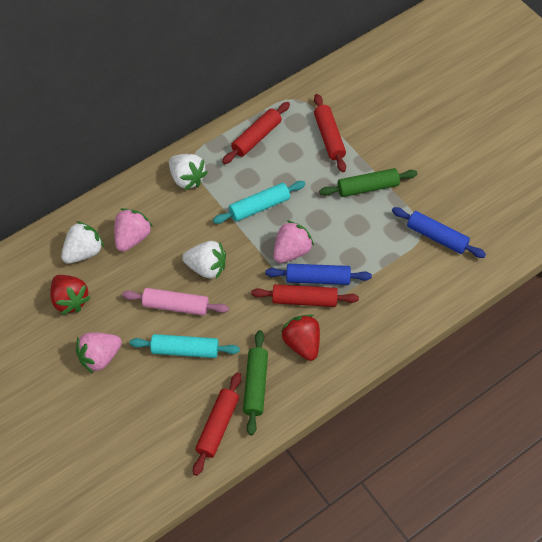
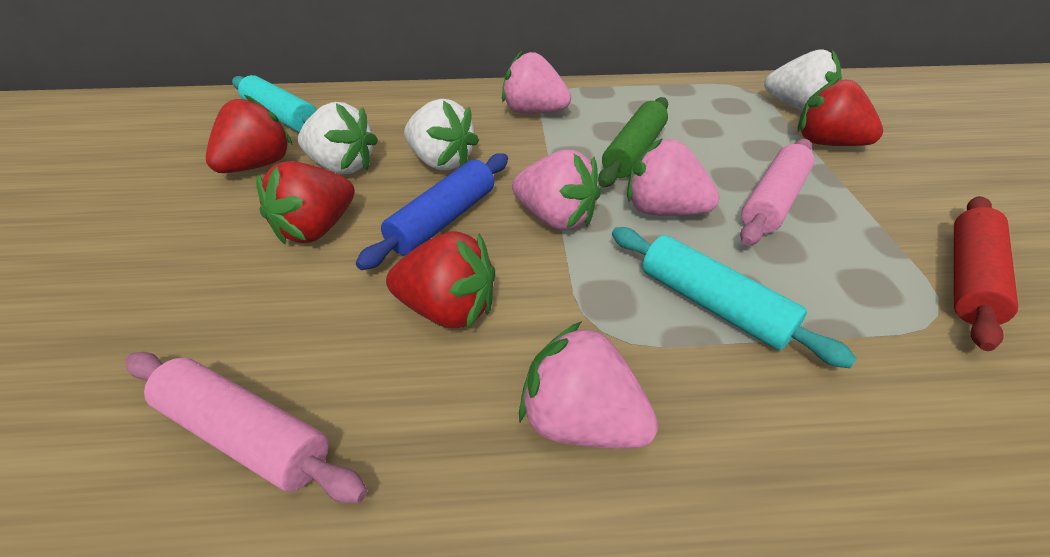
blue rolling pin: 2 -> 1
green rolling pin: 2 -> 1
pink rolling pin: 1 -> 2
pink strawberry: 3 -> 4
red rolling pin: 4 -> 1
red strawberry: 2 -> 4

